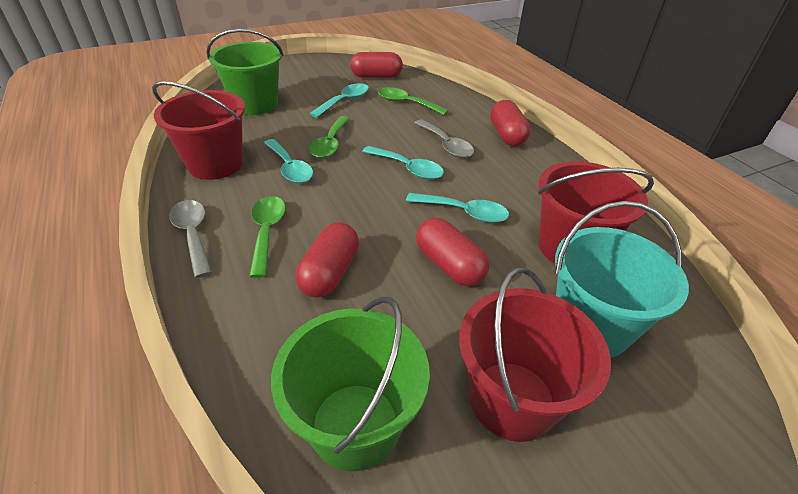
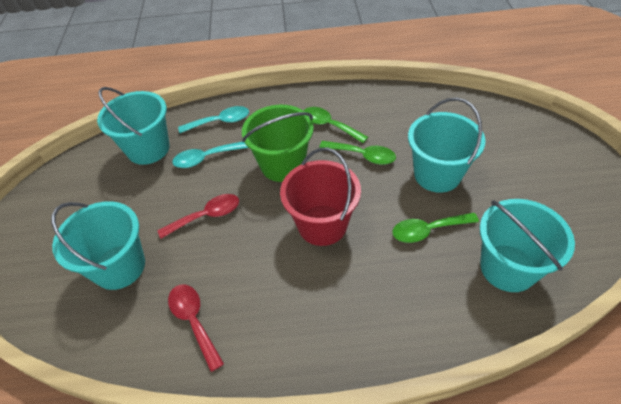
green bucket: 2 -> 1
grey spoon: 2 -> 0
red bucket: 3 -> 1
red capsule: 4 -> 0
red spoon: 0 -> 2
turquoise bucket: 1 -> 4
turquoise spoon: 4 -> 2

